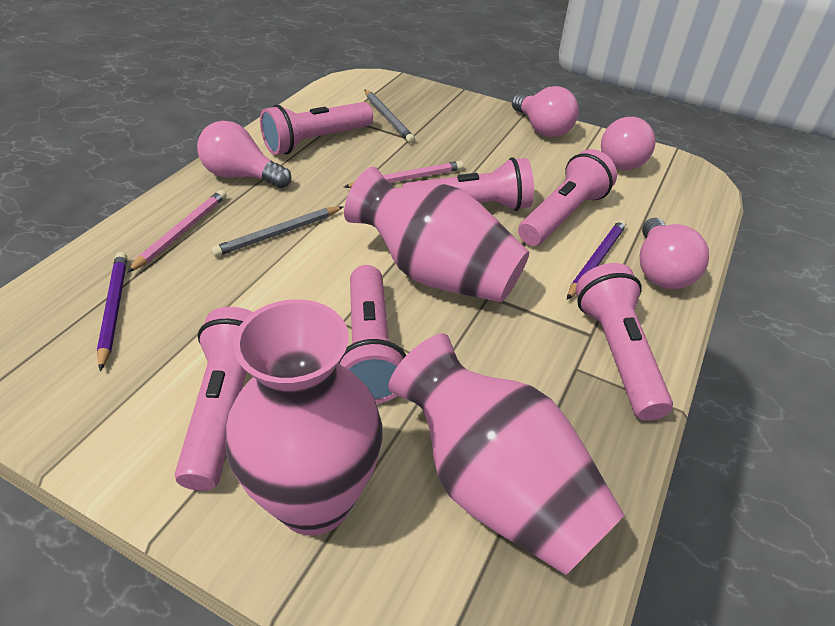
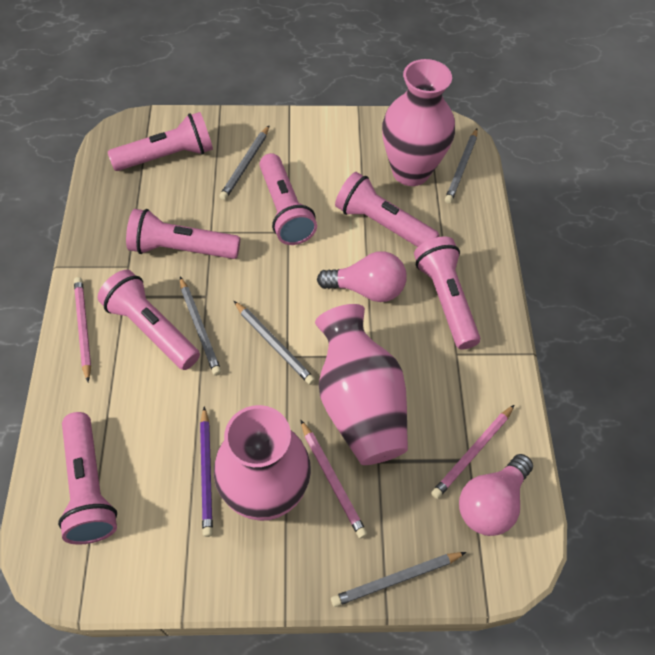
grey pencil: 2 -> 5
pink flashlight: 6 -> 7
pink light bulb: 4 -> 2
pink pencil: 2 -> 3
purple pencil: 2 -> 1

